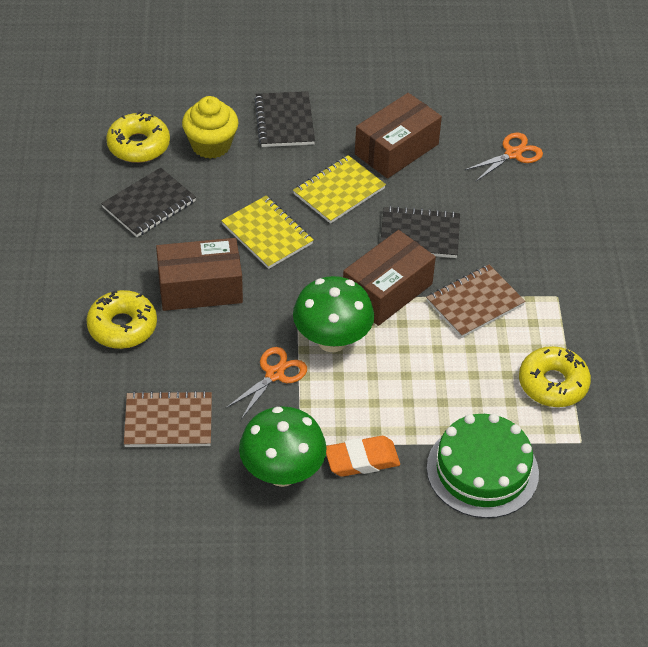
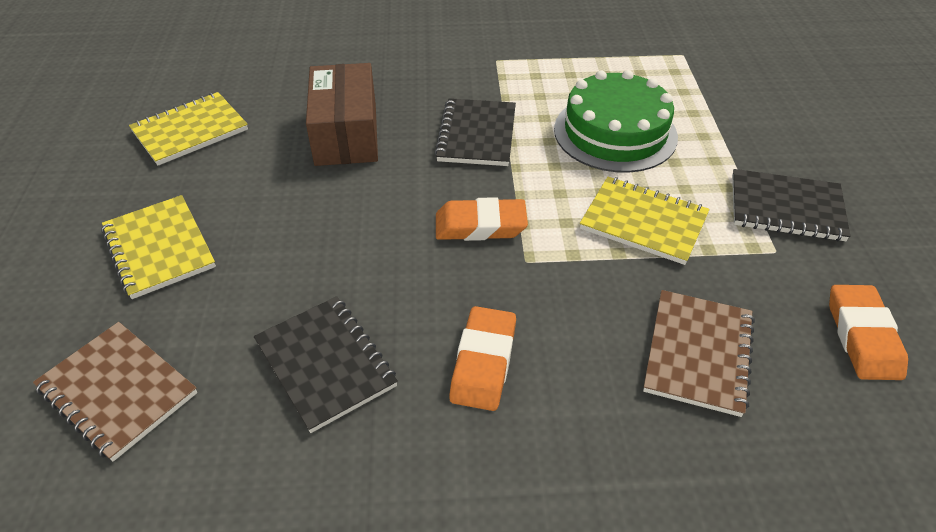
brown box: 3 -> 1
green mushroom: 2 -> 0
orange eraser: 1 -> 3
orange scissors: 2 -> 0
yellow cupcake: 1 -> 0
yellow donut: 3 -> 0
yellow notebook: 2 -> 3

